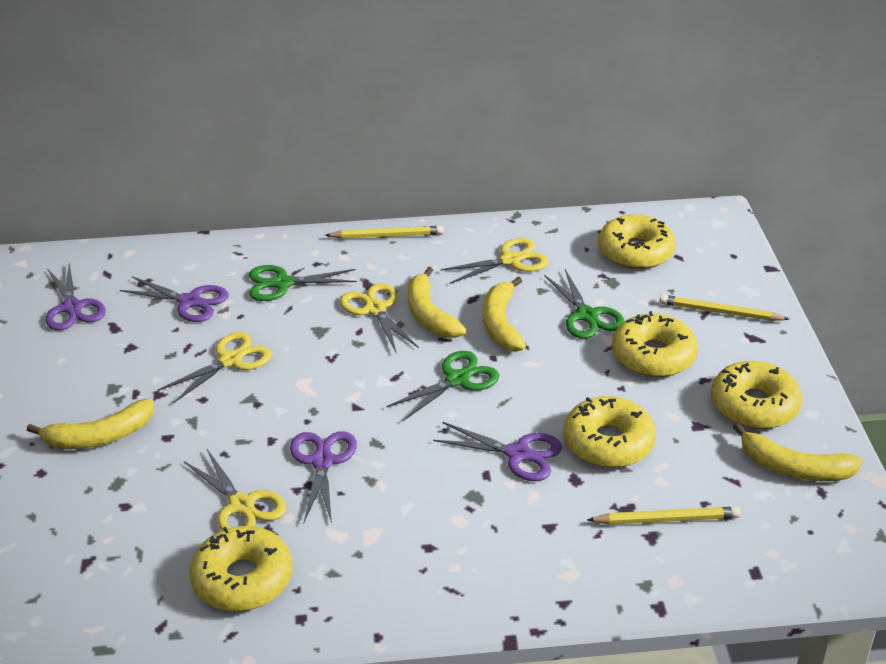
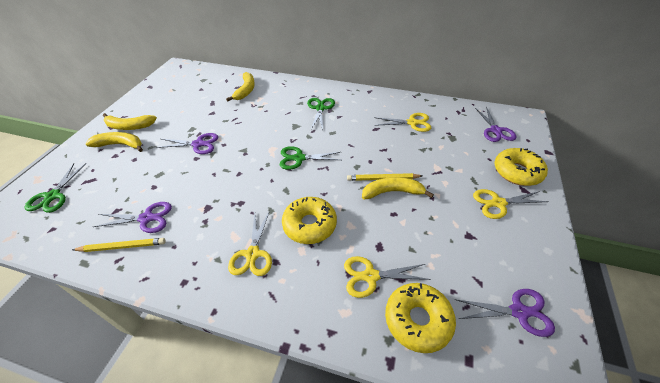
yellow donut: 5 -> 3
yellow pencil: 3 -> 2

